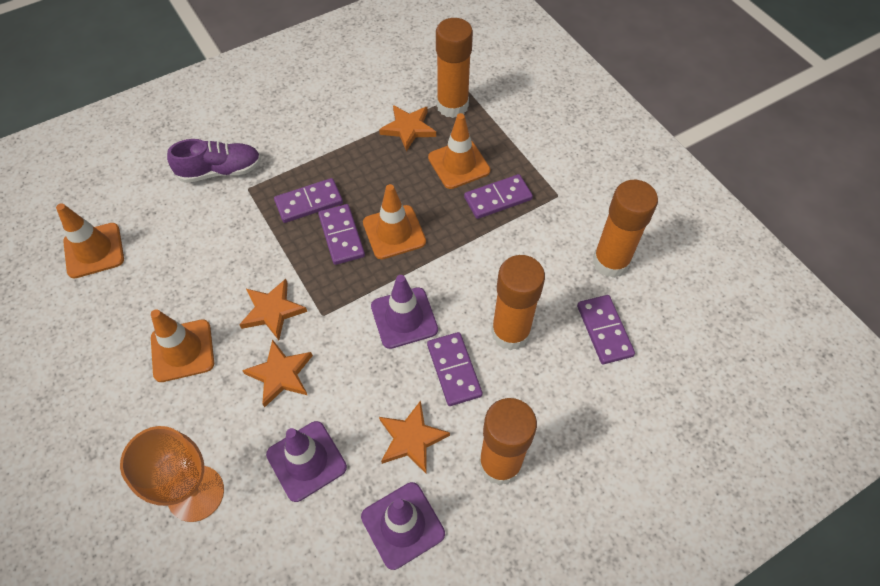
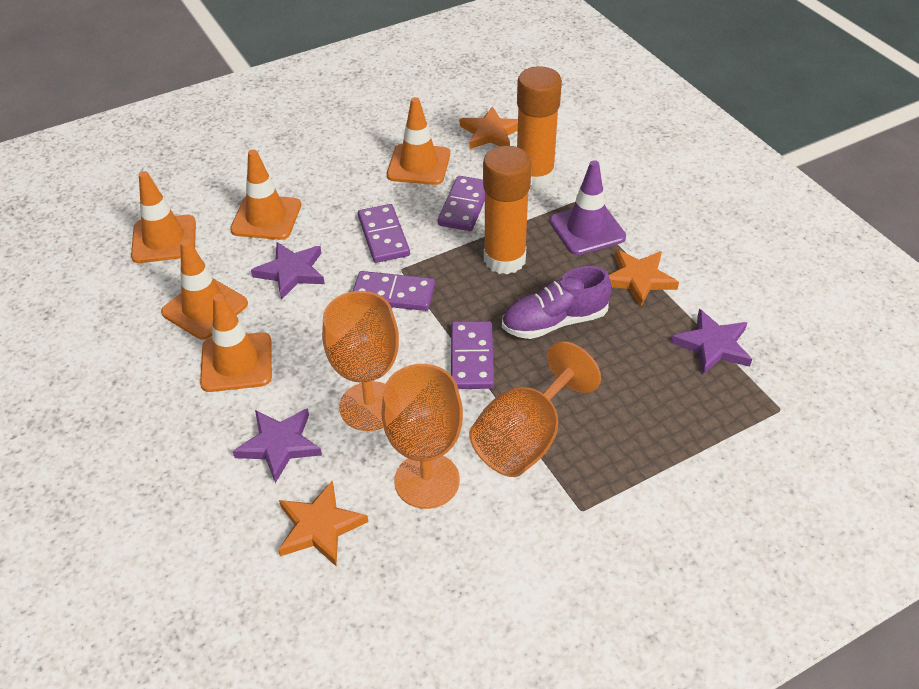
orange glue stick: 4 -> 2
orange goblet: 1 -> 3
orange star: 4 -> 3
orange traffic cone: 4 -> 5
purple domino: 5 -> 4
purple star: 0 -> 3
purple traffic cone: 3 -> 1

